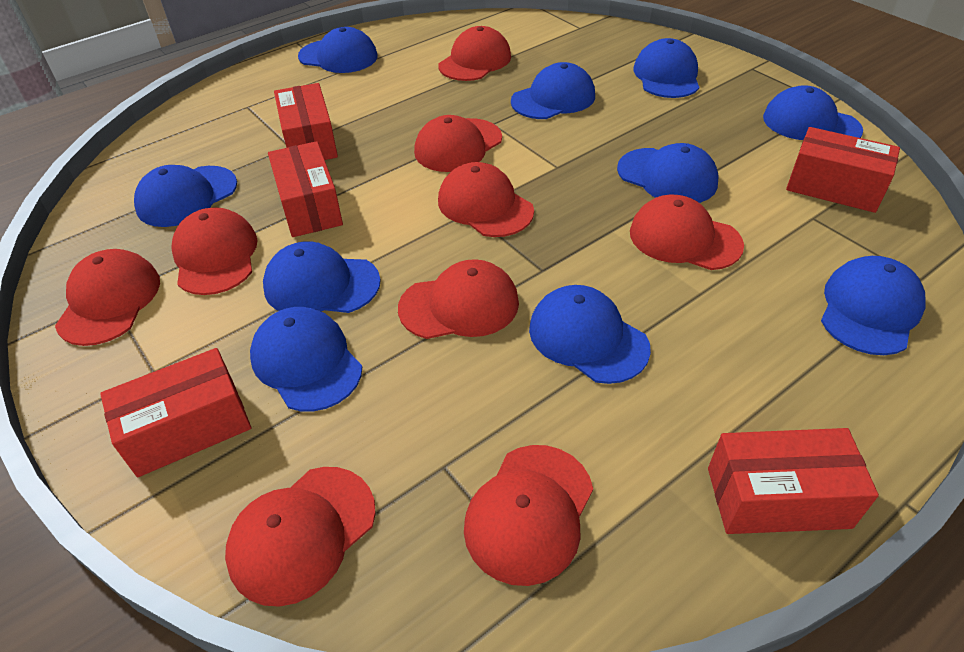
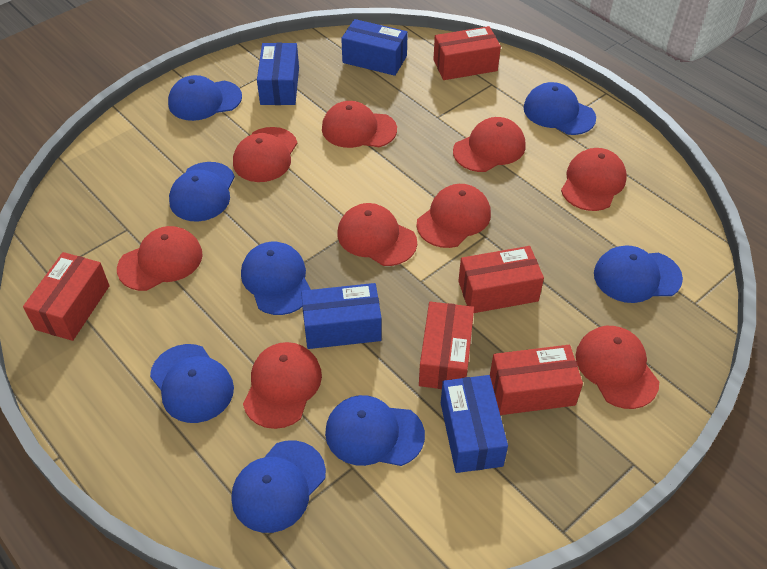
blue box: 0 -> 4
blue cap: 10 -> 8

